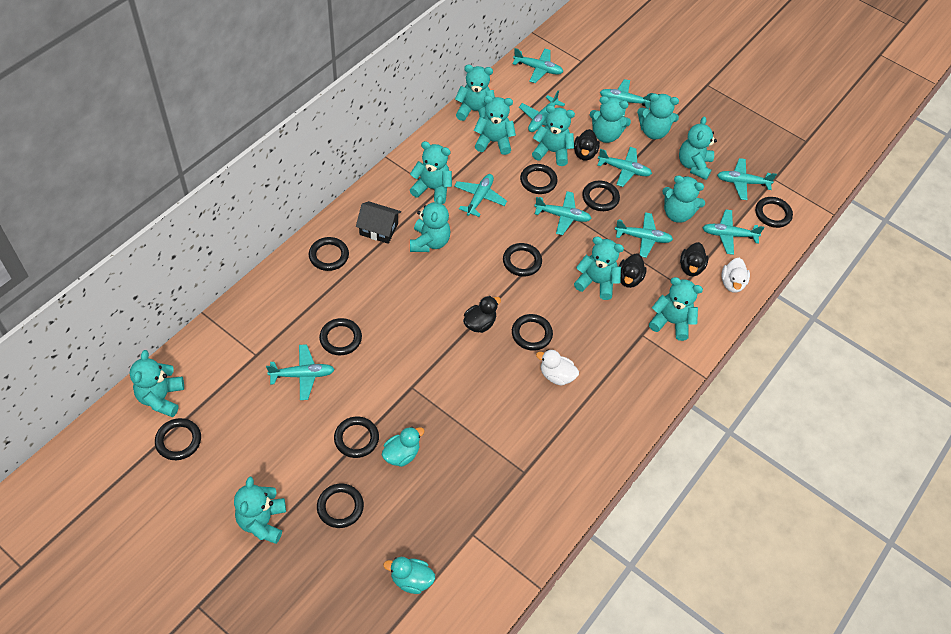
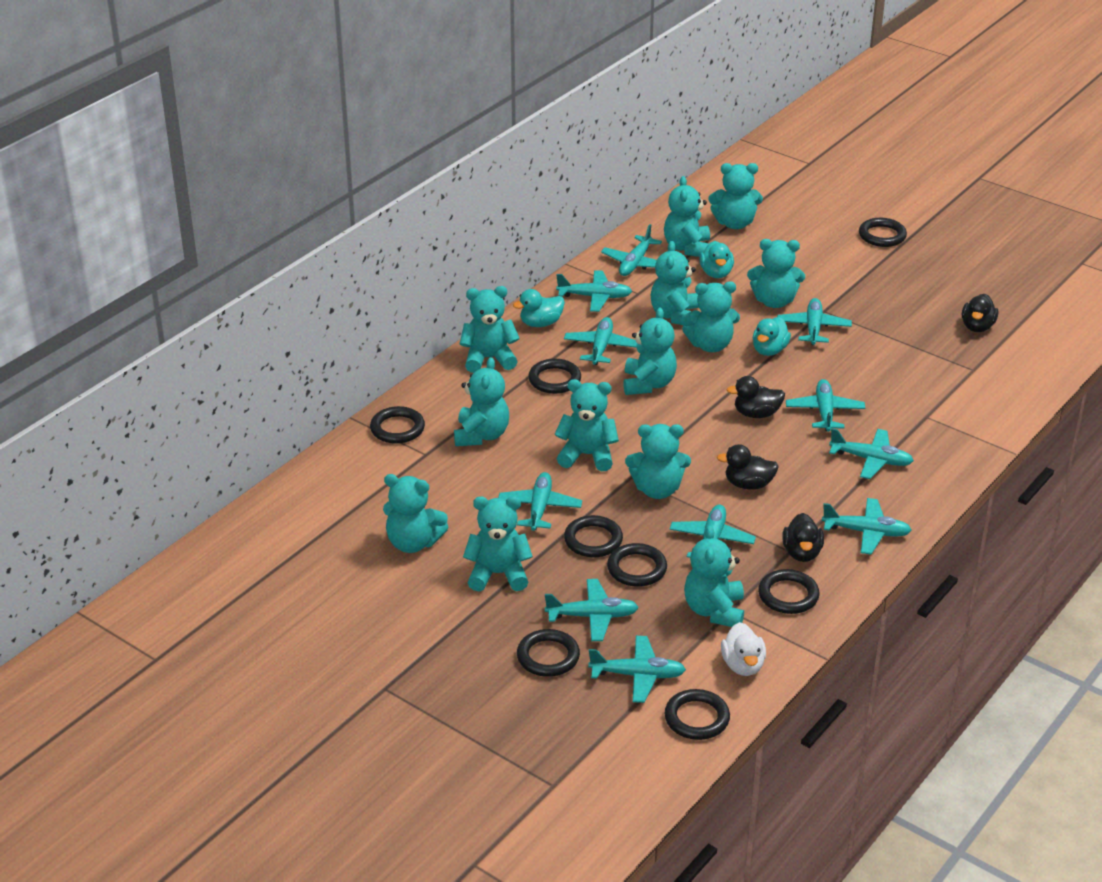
black house: 1 -> 0
black ring: 10 -> 8
turquoise duck: 2 -> 3
turquoise plane: 10 -> 11
white duck: 2 -> 1

